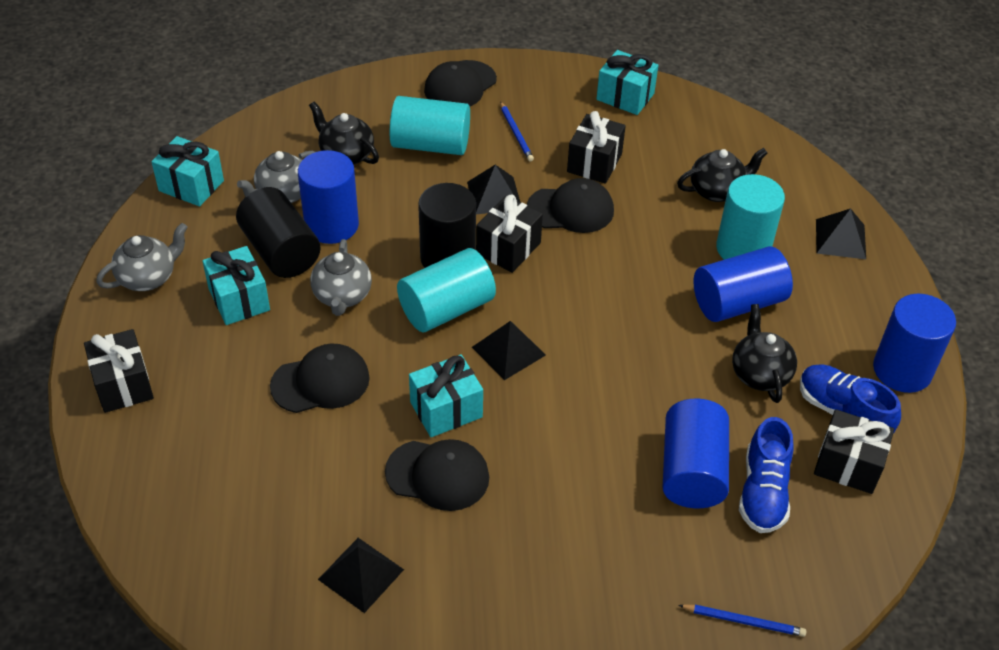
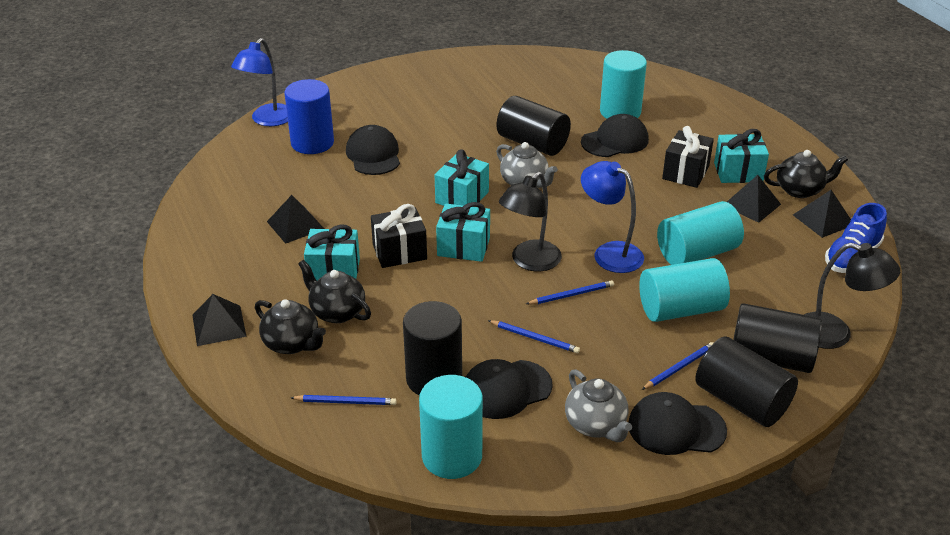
black cylinder: 2 -> 4
black gift: 4 -> 2
black lamp: 0 -> 2
blue cylinder: 4 -> 1
blue lamp: 0 -> 2
blue pencil: 2 -> 4
blue shoe: 2 -> 1
grey teapot: 3 -> 2
turquoise cylinder: 3 -> 4

